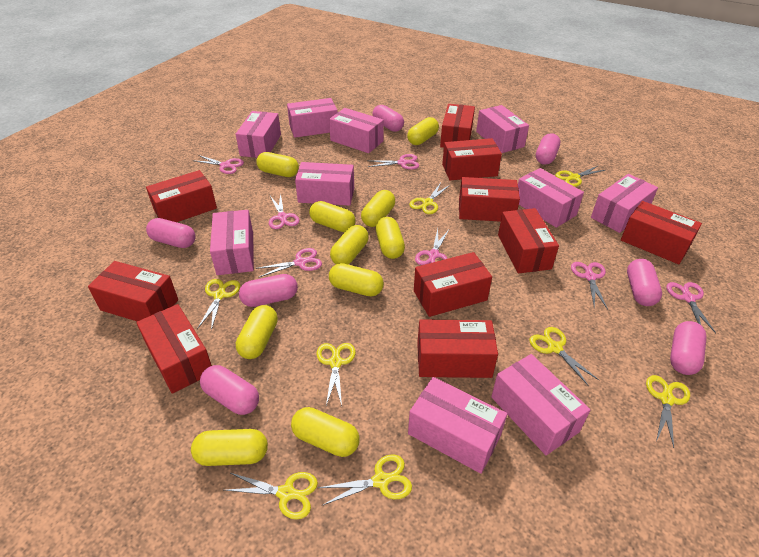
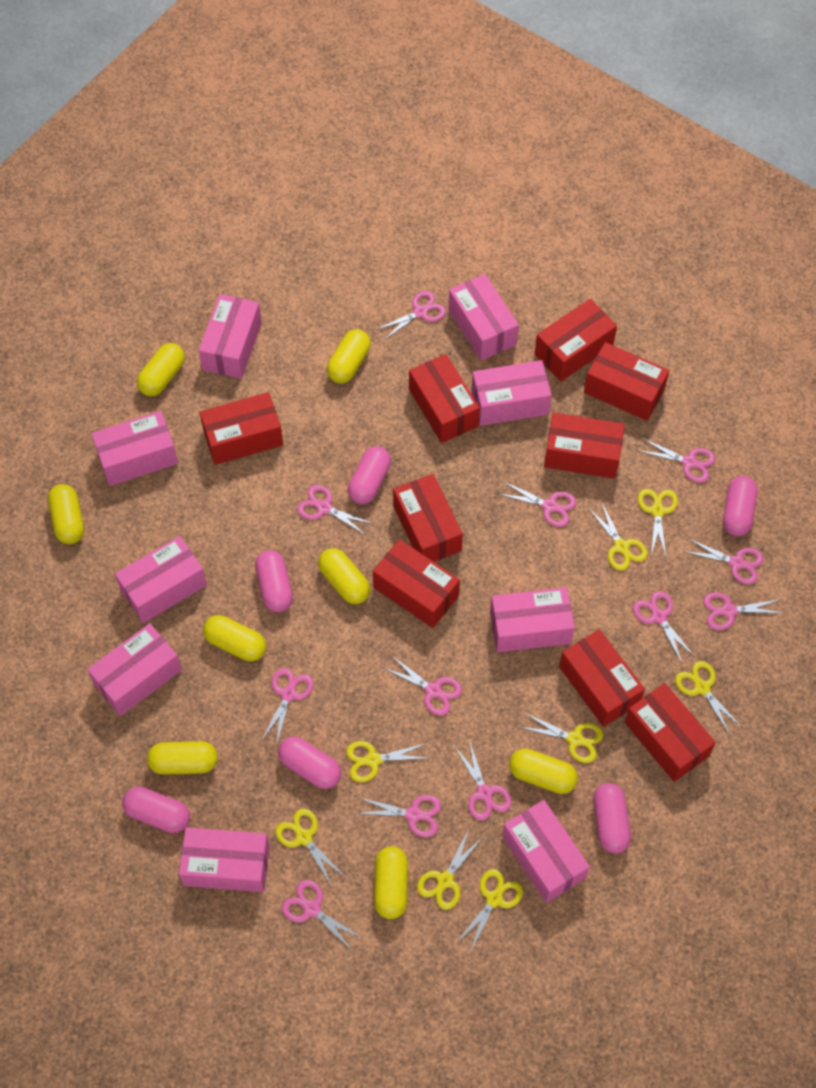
pink box: 10 -> 9
pink capsule: 7 -> 6
pink scissors: 7 -> 12
red box: 10 -> 9
yellow capsule: 10 -> 8

